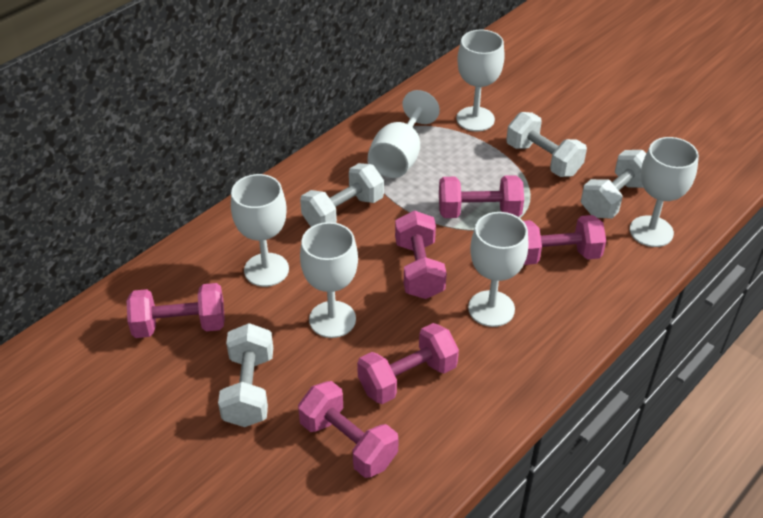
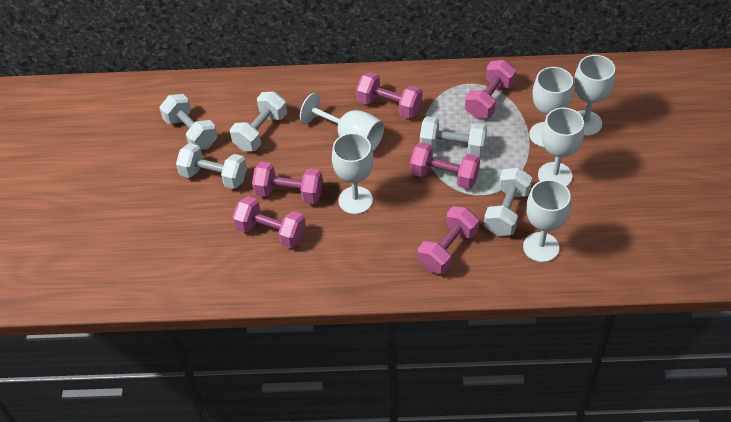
white dumbbell: 4 -> 5

